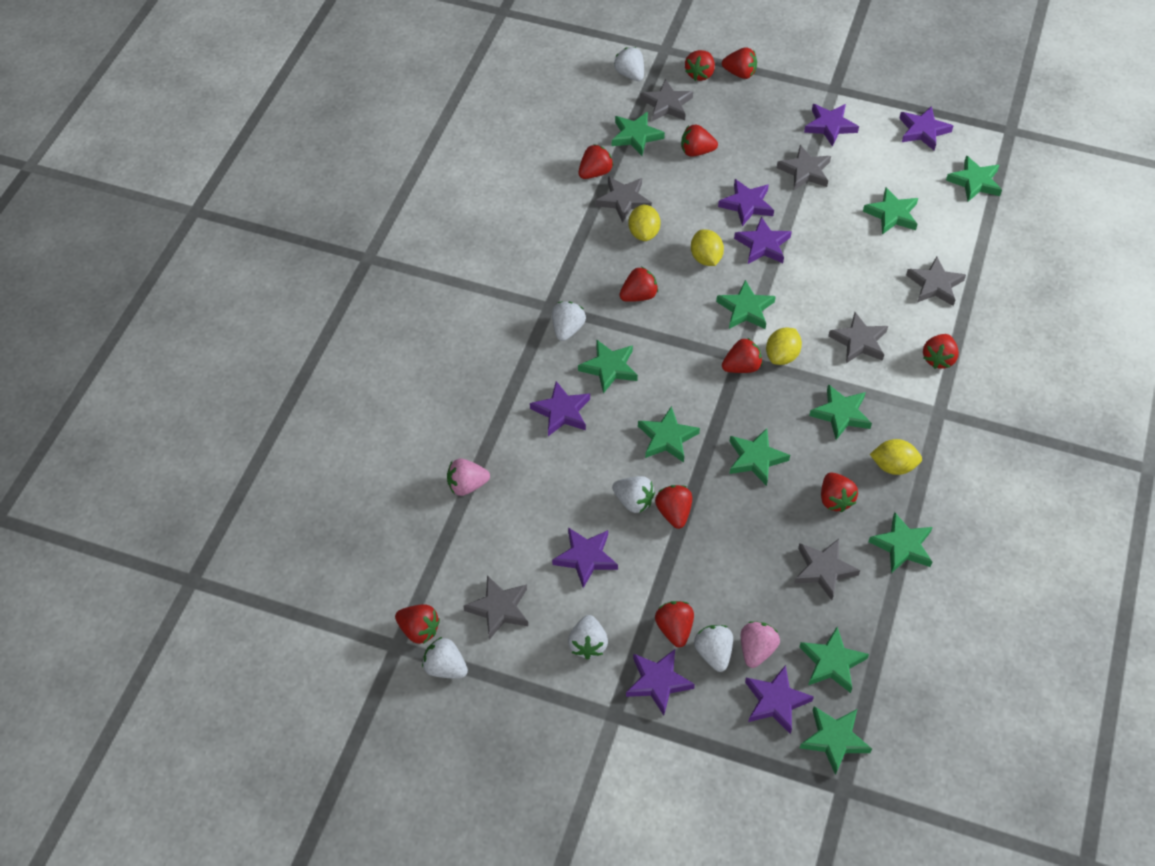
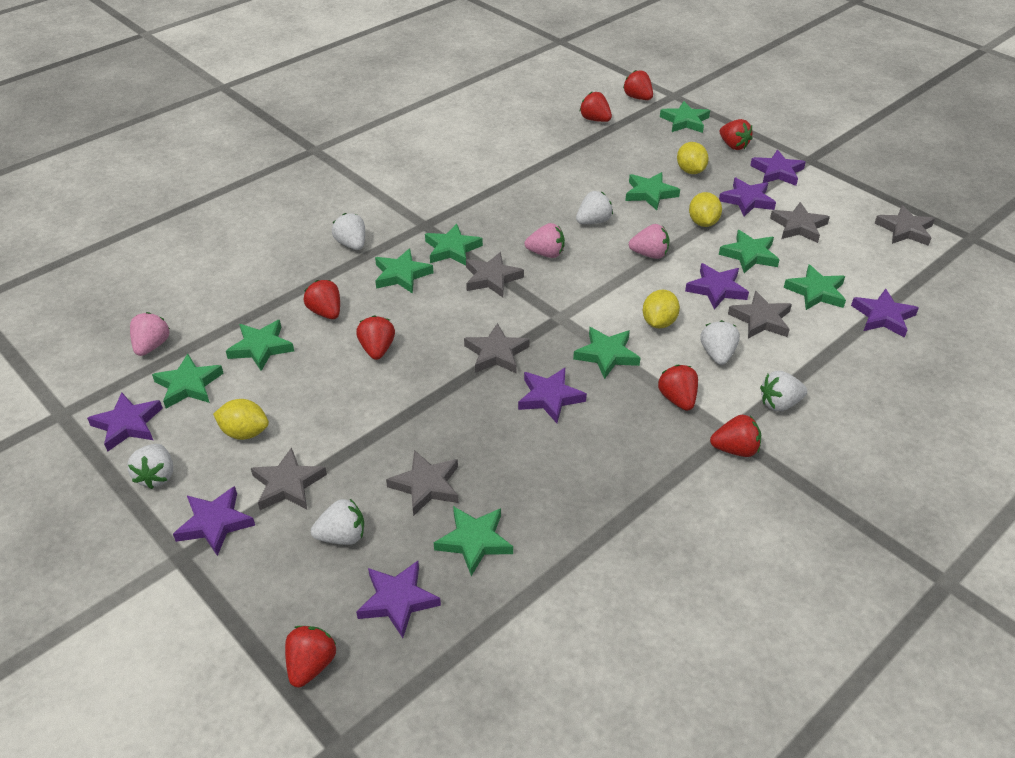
green star: 11 -> 10
pink strawberry: 2 -> 3
red strawberry: 11 -> 8

